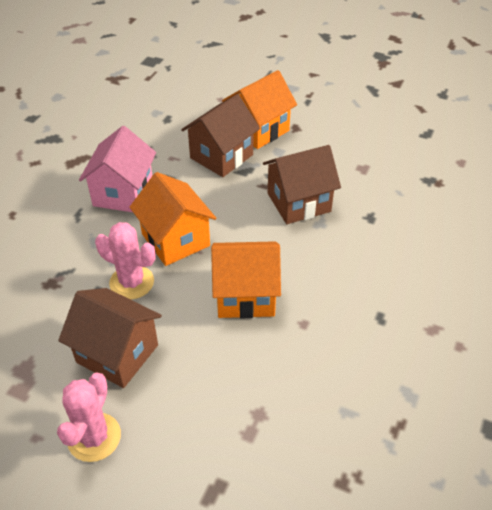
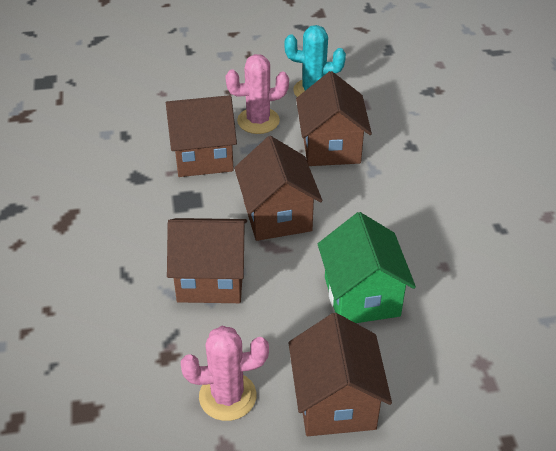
brown house: 3 -> 5
green house: 0 -> 1
orange house: 3 -> 0
pink house: 1 -> 0
turquoise cactus: 0 -> 1

